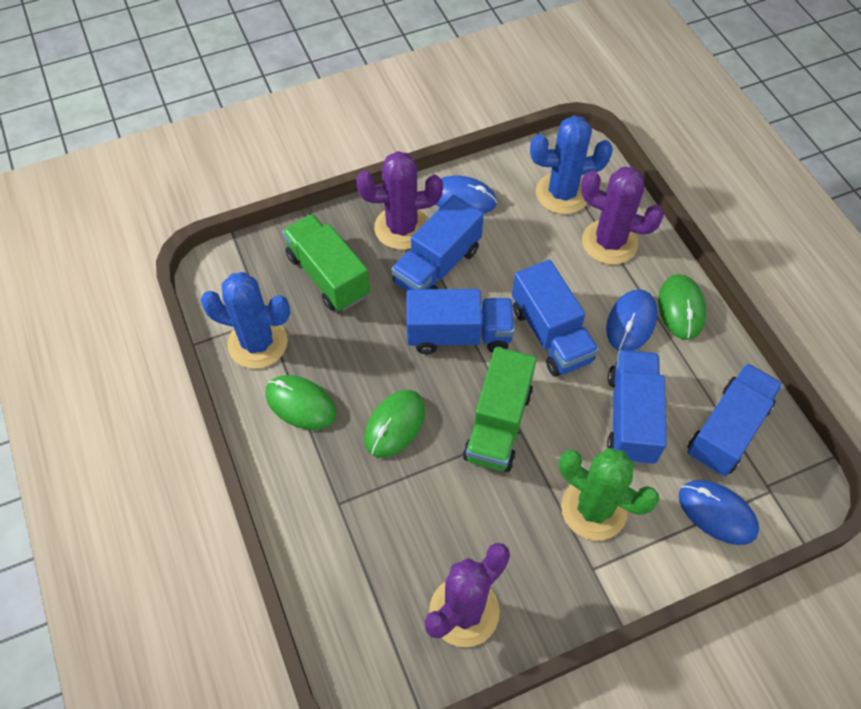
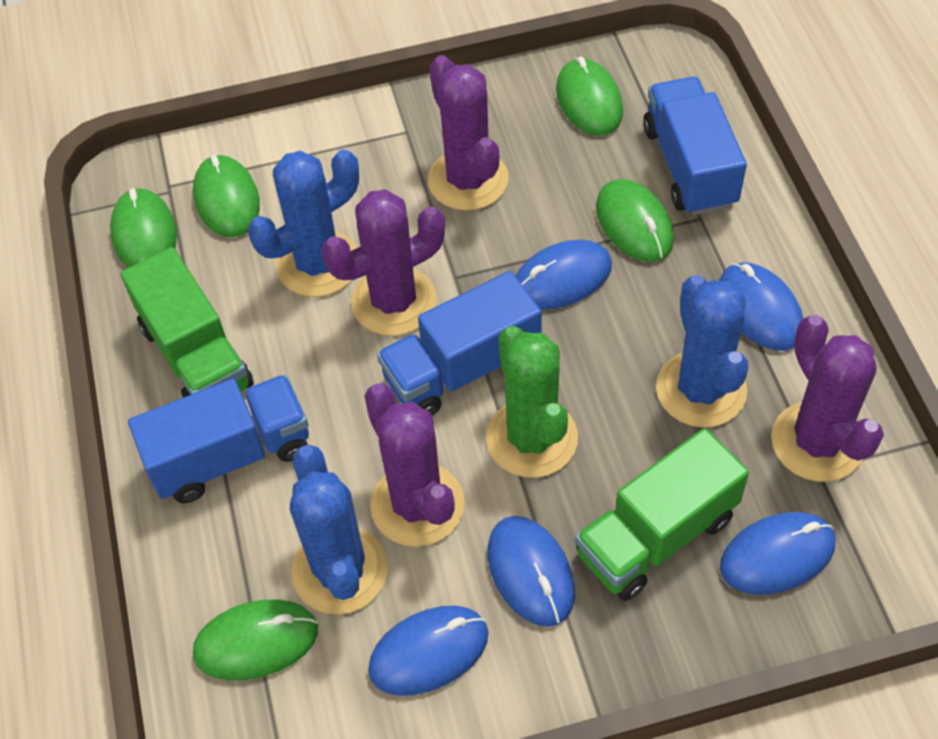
blue cactus: 2 -> 3
blue mouse: 3 -> 5
blue truck: 5 -> 3
green mouse: 3 -> 5
purple cactus: 3 -> 4

